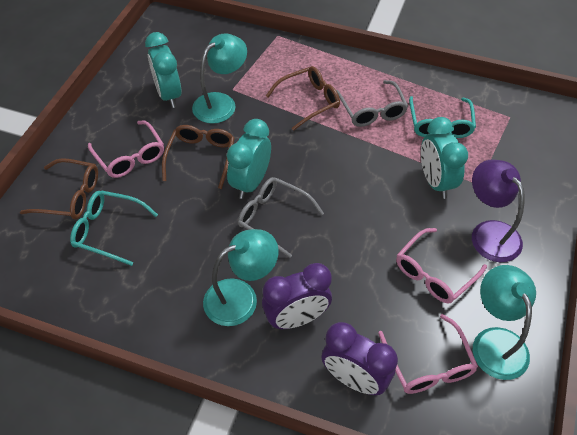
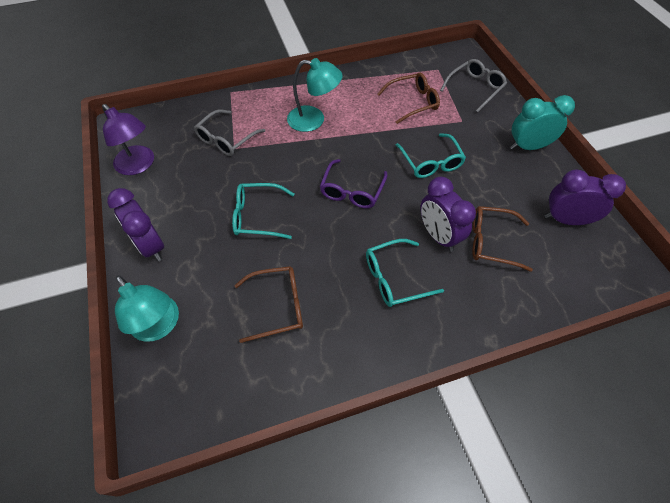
pink glasses: 3 -> 0
purple clock: 2 -> 3
purple glasses: 0 -> 1
turquoise clock: 3 -> 1
turquoise glasses: 2 -> 3
turquoise lamp: 3 -> 2

